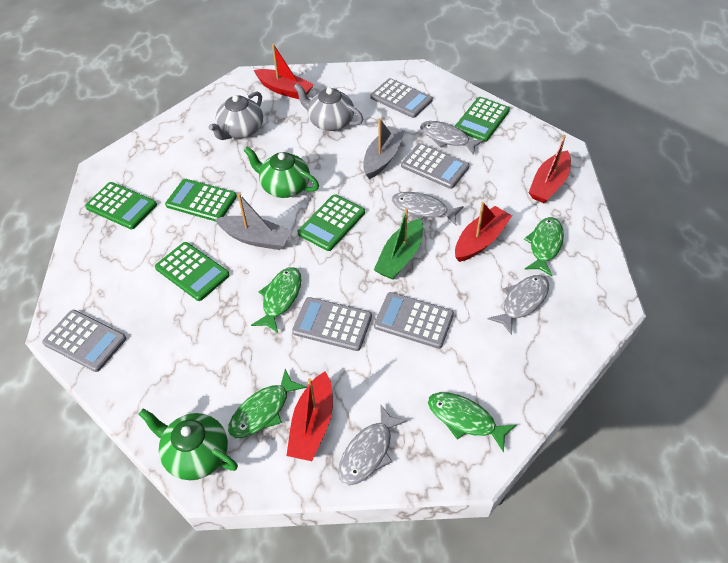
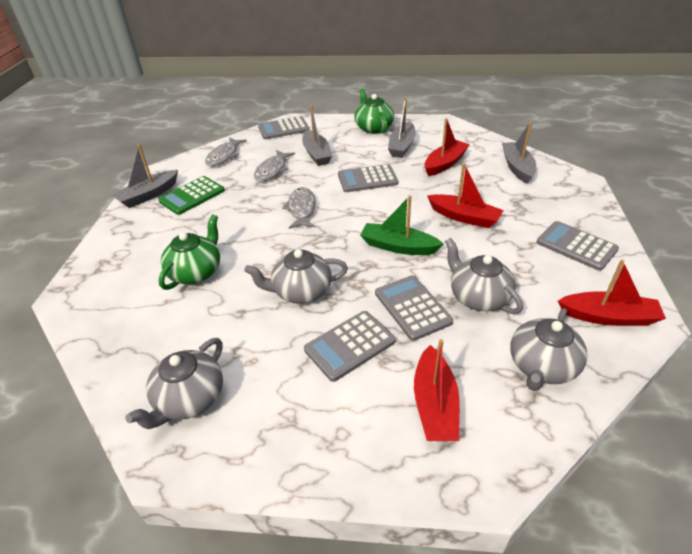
green calculator: 5 -> 1
green fish: 4 -> 0
grey boat: 2 -> 4
grey fish: 4 -> 3
grey teapot: 2 -> 4

